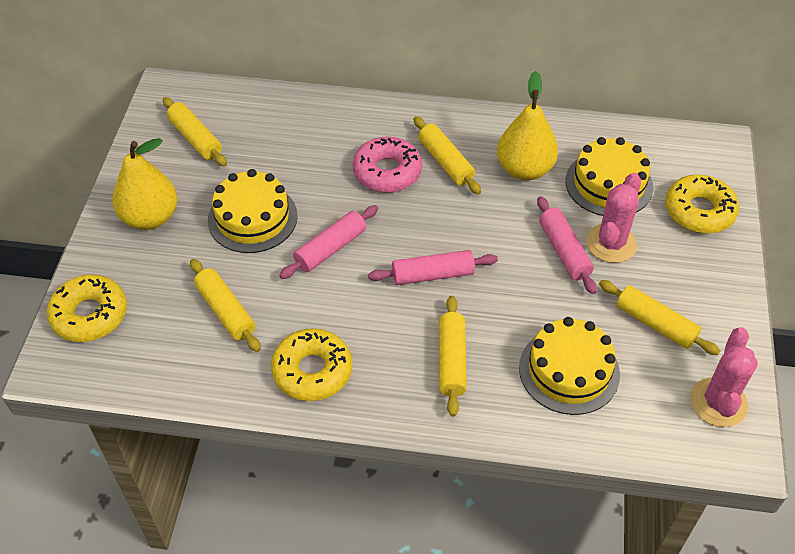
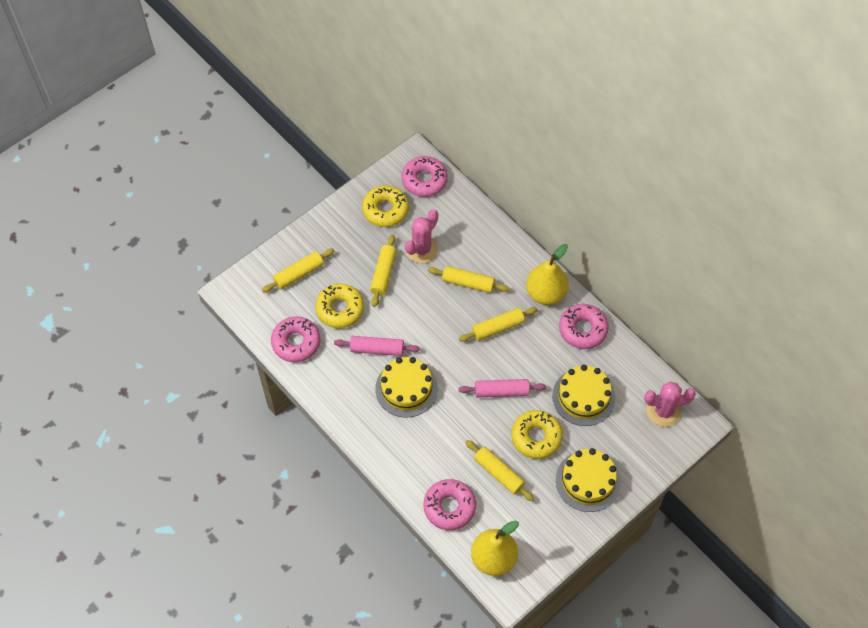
pink donut: 1 -> 4
pink rolling pin: 3 -> 2

